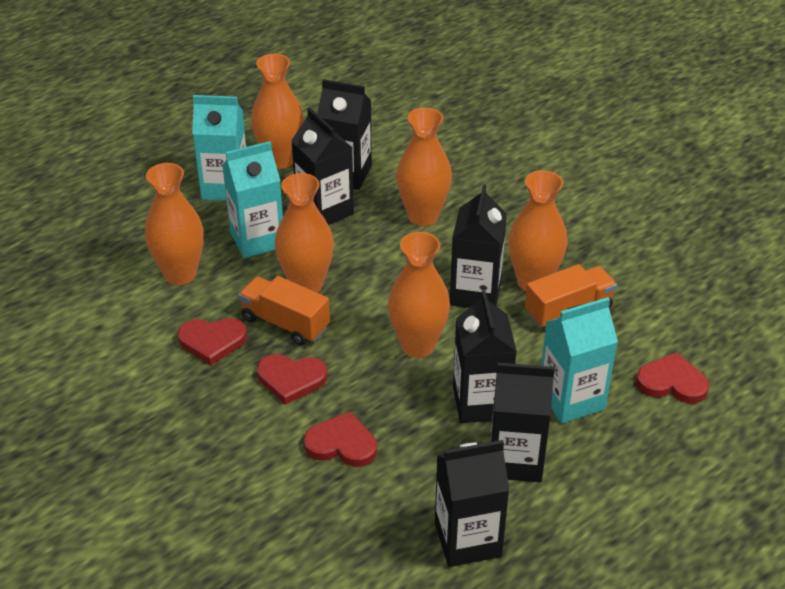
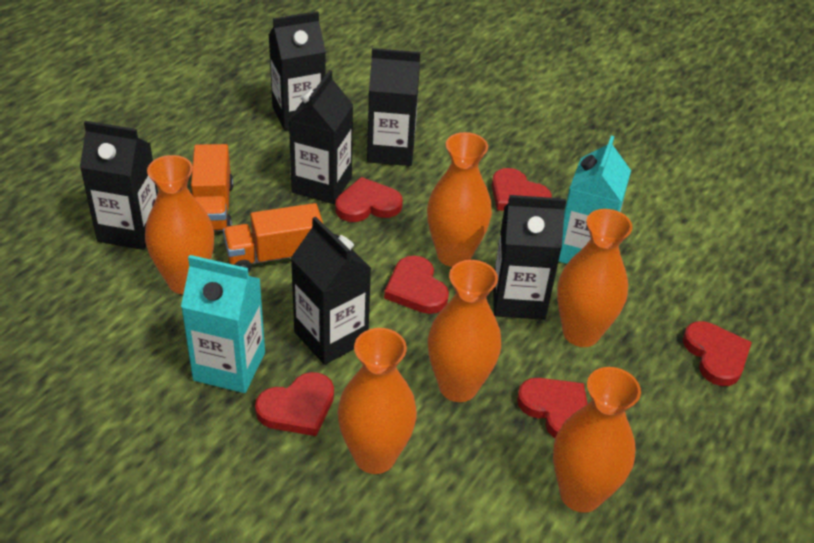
red heart: 4 -> 6
turquoise carton: 3 -> 2

